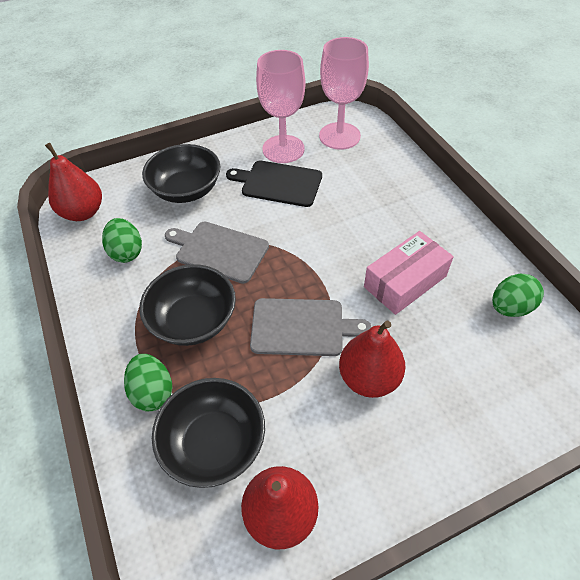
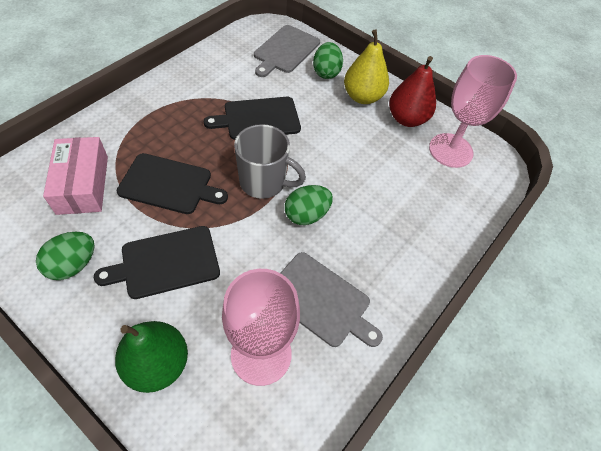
black bowl: 3 -> 0
black cutting board: 1 -> 3
green pear: 0 -> 1
grey mug: 0 -> 1
red pear: 3 -> 1
yellow pear: 0 -> 1

